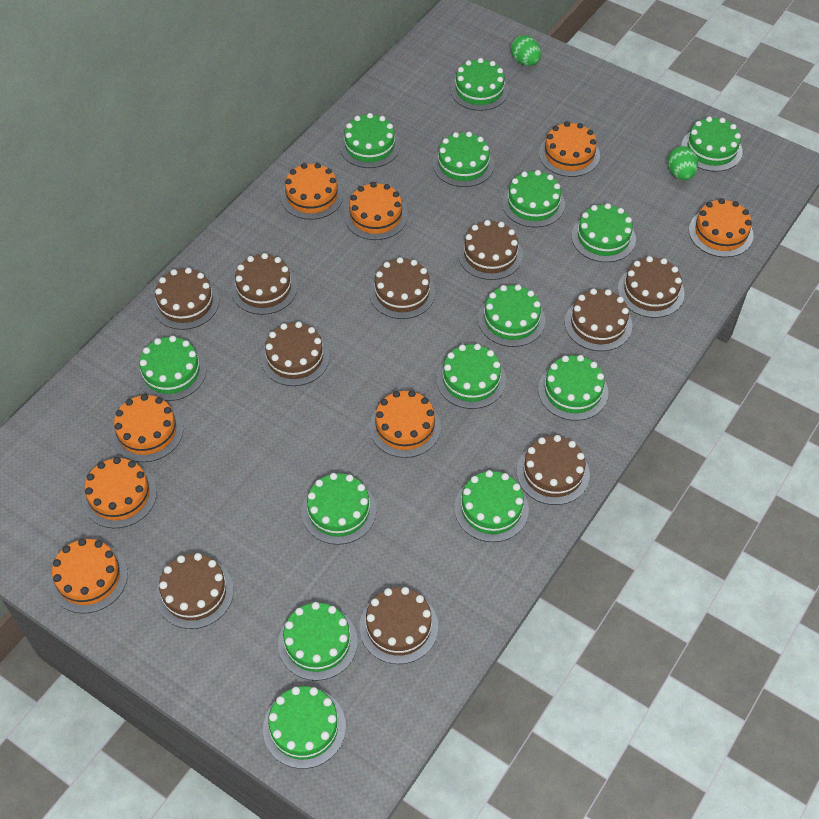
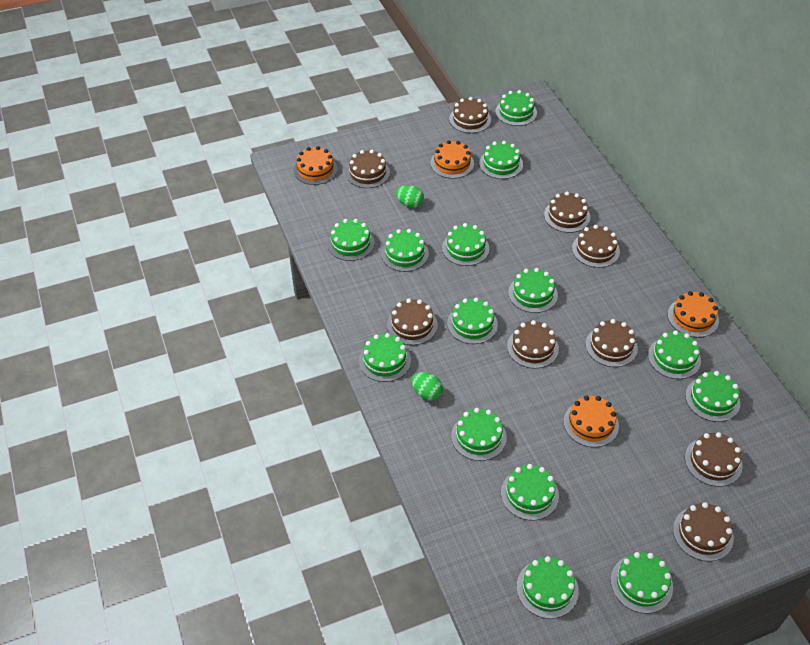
brown cake: 10 -> 9
orange cake: 8 -> 4

